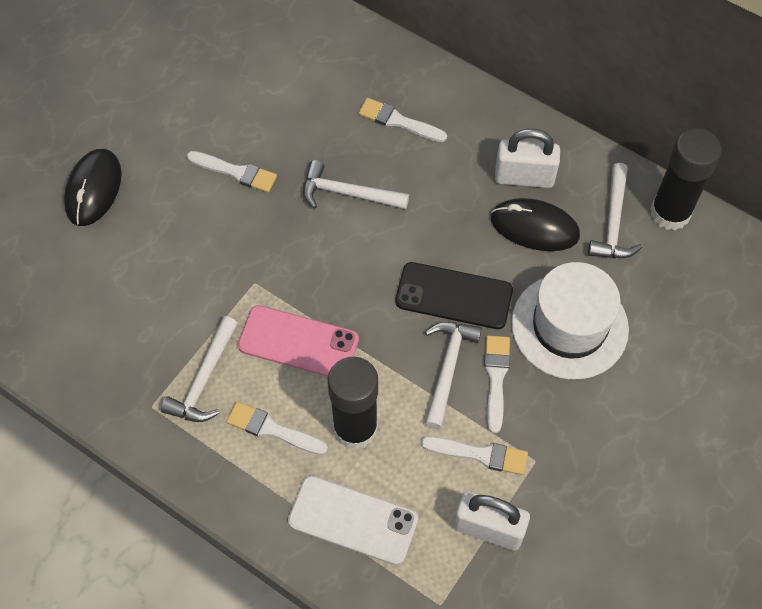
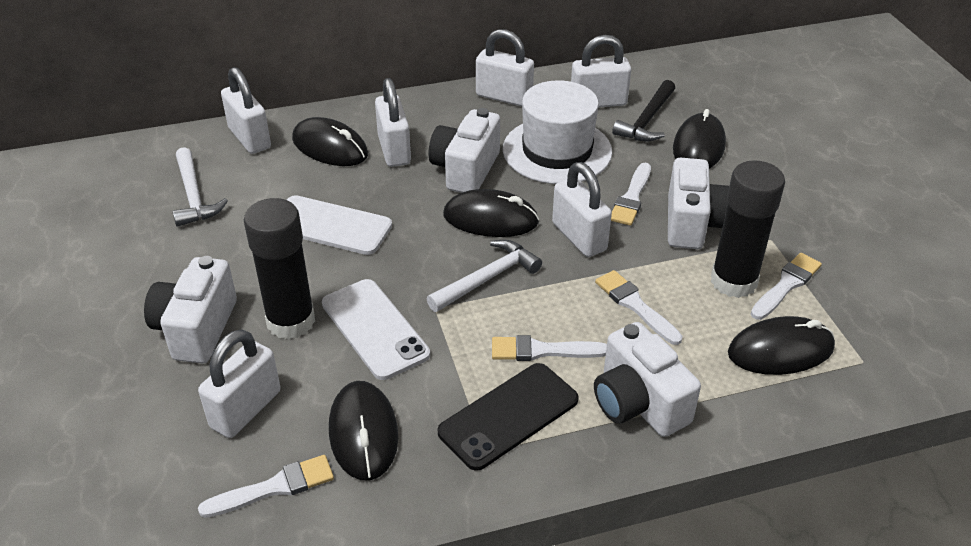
black hammer: 0 -> 1
black mouse: 2 -> 5
pink phone: 1 -> 0
white camera: 0 -> 4
white hammer: 4 -> 2
white padlock: 2 -> 6
white phone: 1 -> 2

